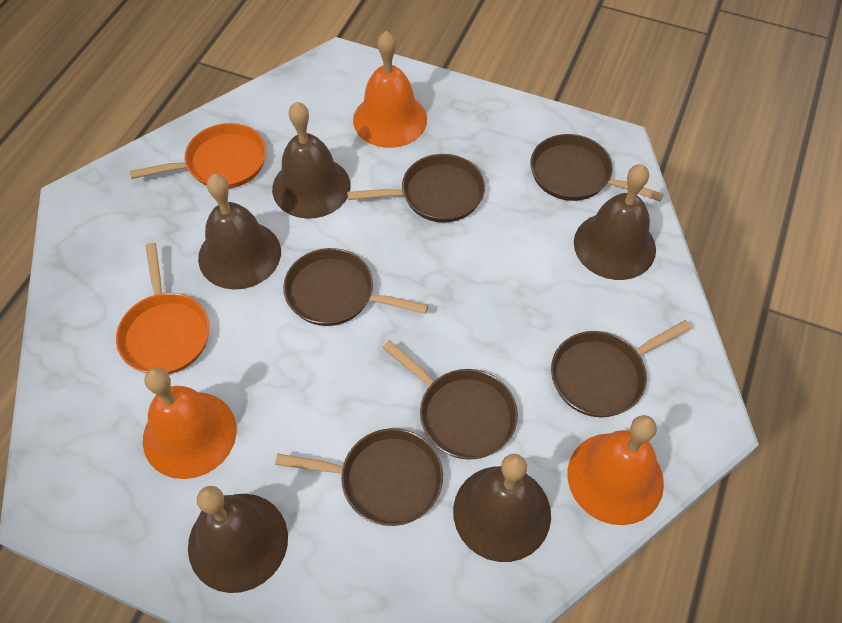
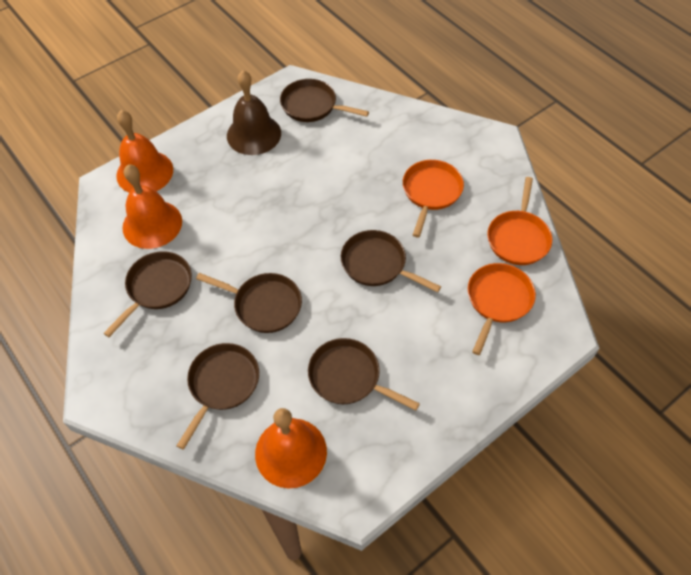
brown bell: 5 -> 1
orange pan: 2 -> 3

